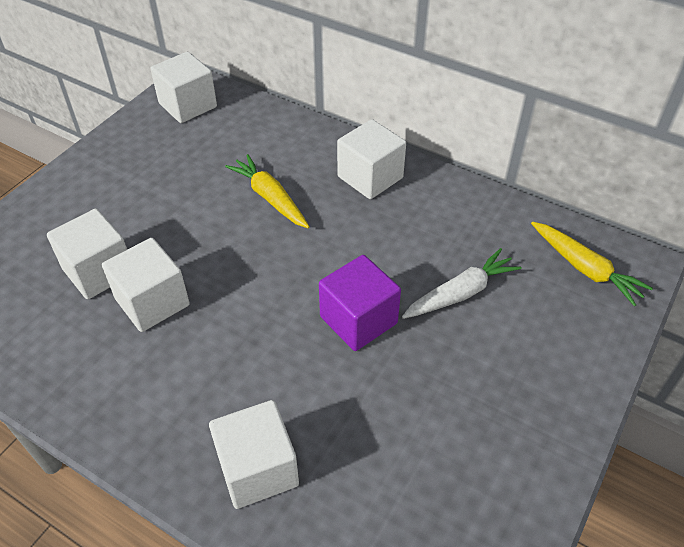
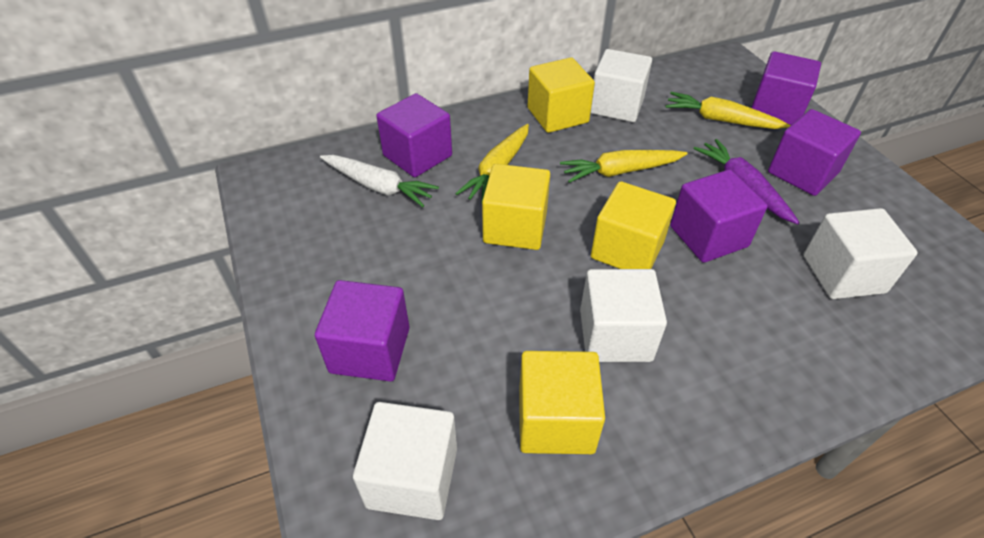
purple carrot: 0 -> 1
purple cube: 1 -> 5
white cube: 5 -> 4
yellow carrot: 2 -> 3
yellow cube: 0 -> 4

